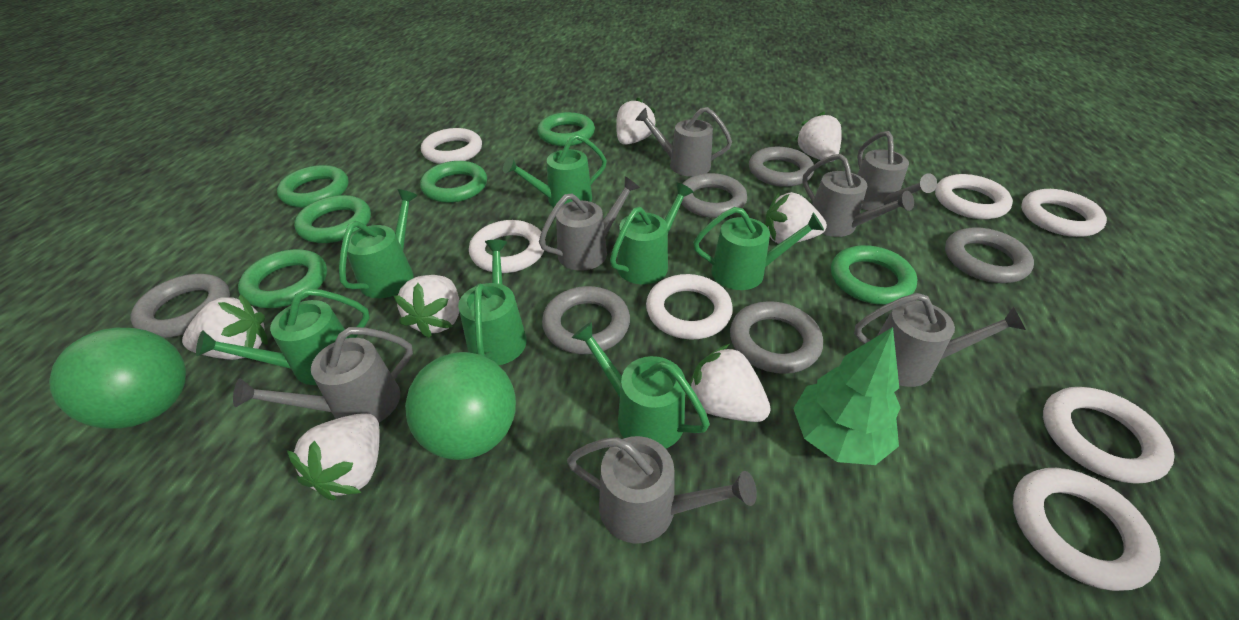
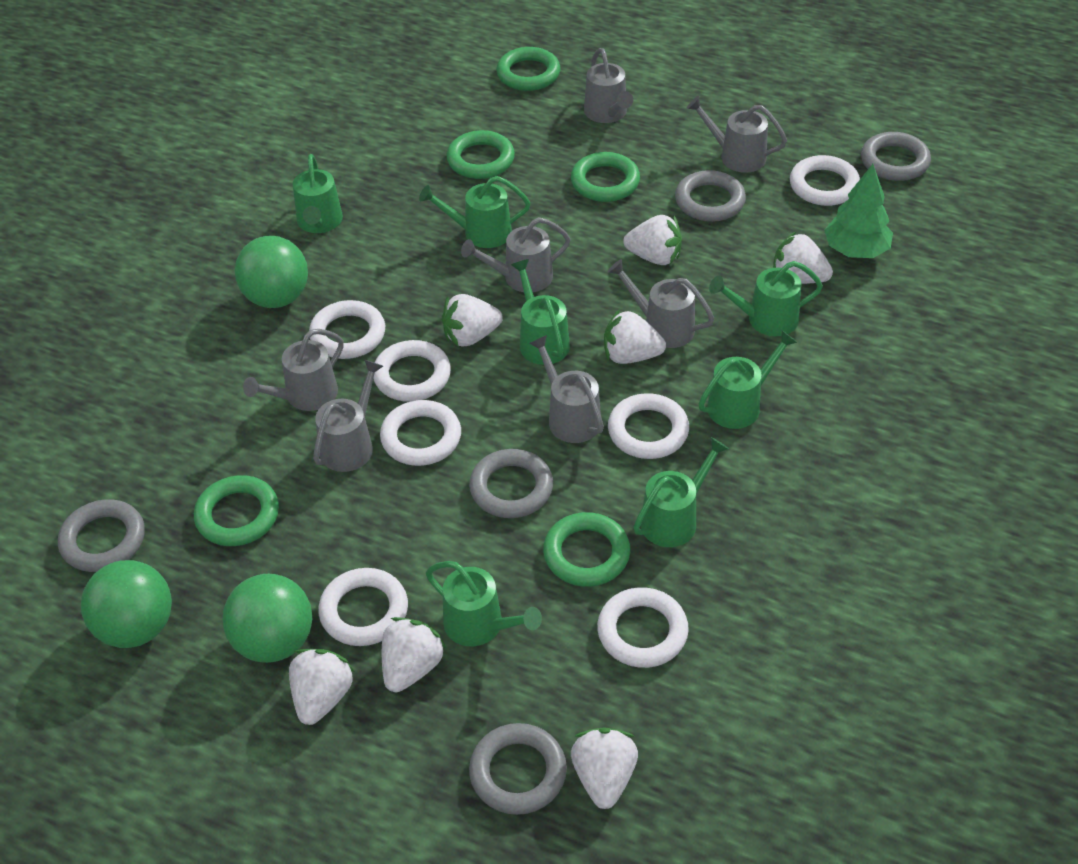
green ball: 2 -> 3
green ring: 6 -> 5
grey ring: 6 -> 5

